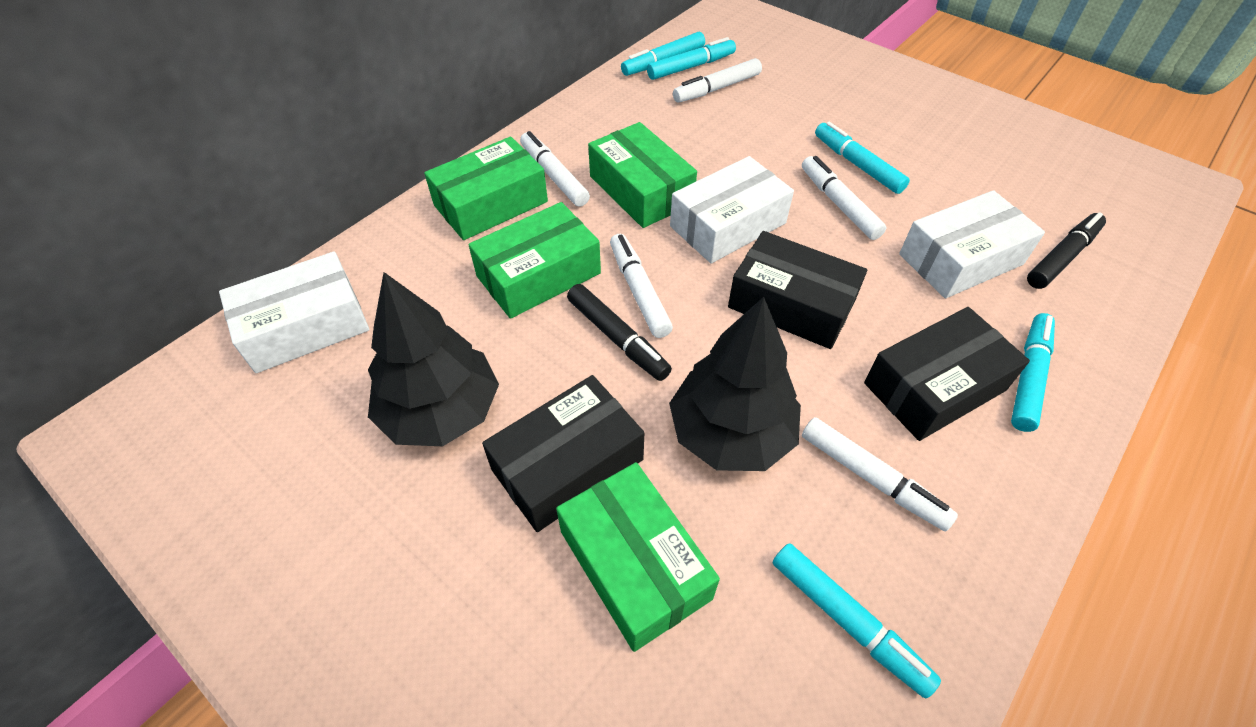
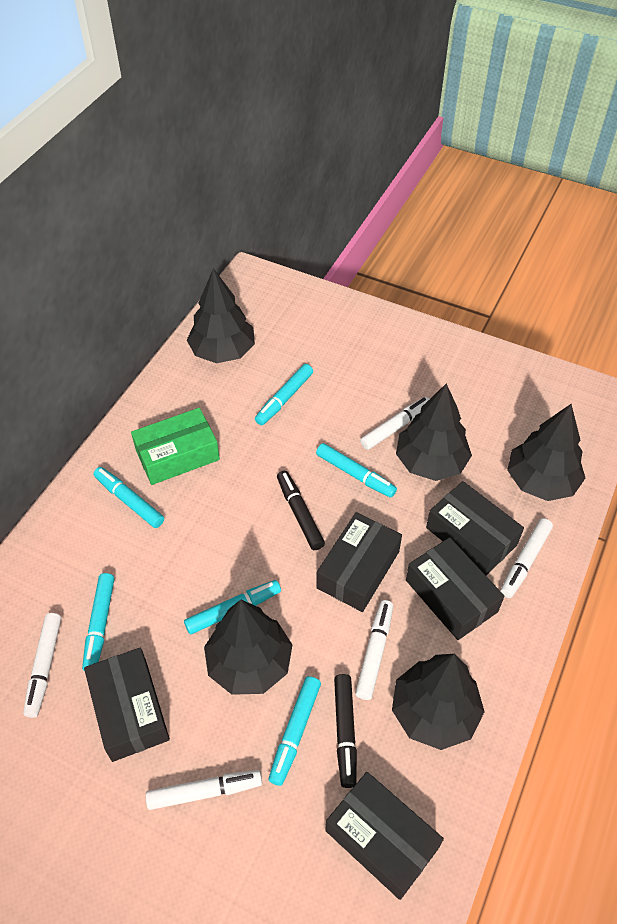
black box: 3 -> 5
black tree: 2 -> 5
green box: 4 -> 1
turquoise marker: 5 -> 6
white box: 3 -> 0

